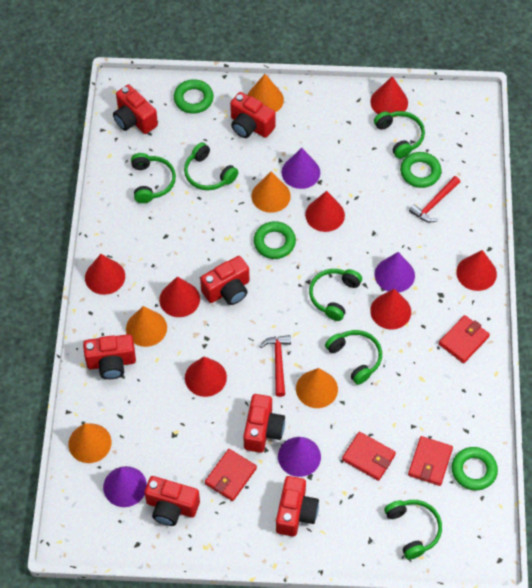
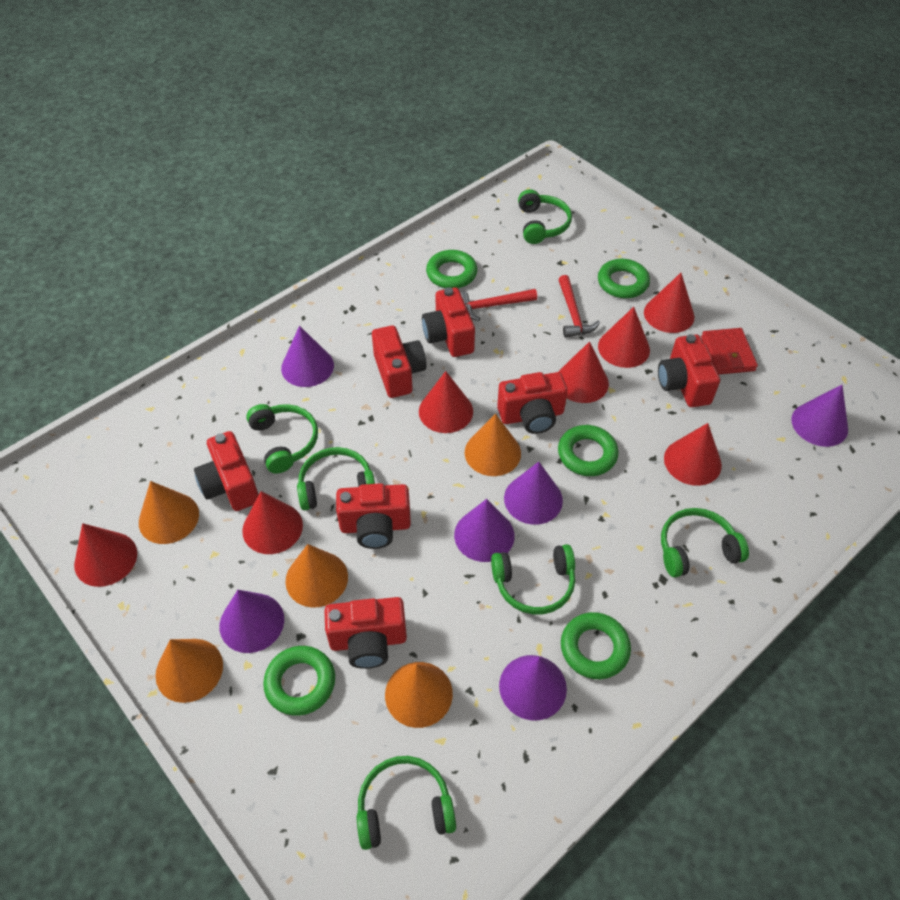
green ring: 4 -> 5
purple cone: 4 -> 6
red wallet: 4 -> 1

